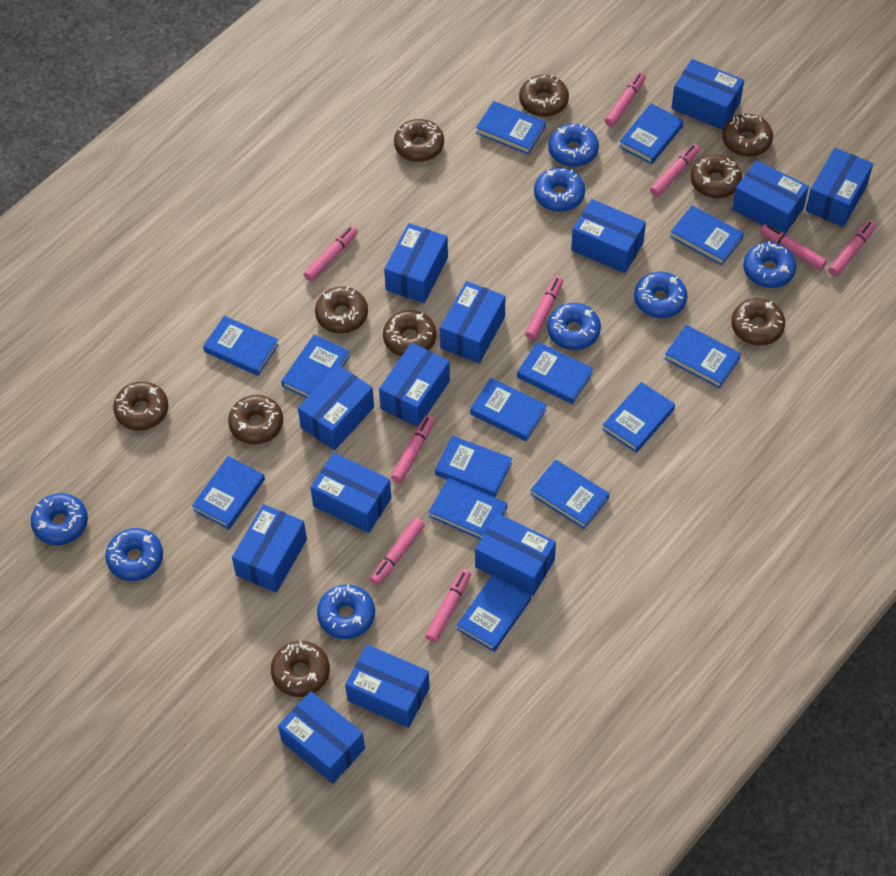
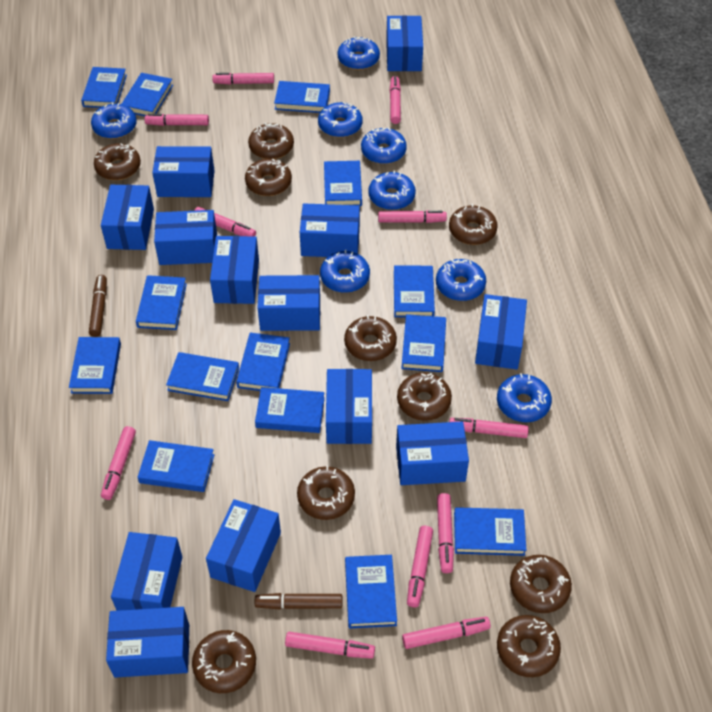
brown marker: 0 -> 2
pink marker: 9 -> 11

